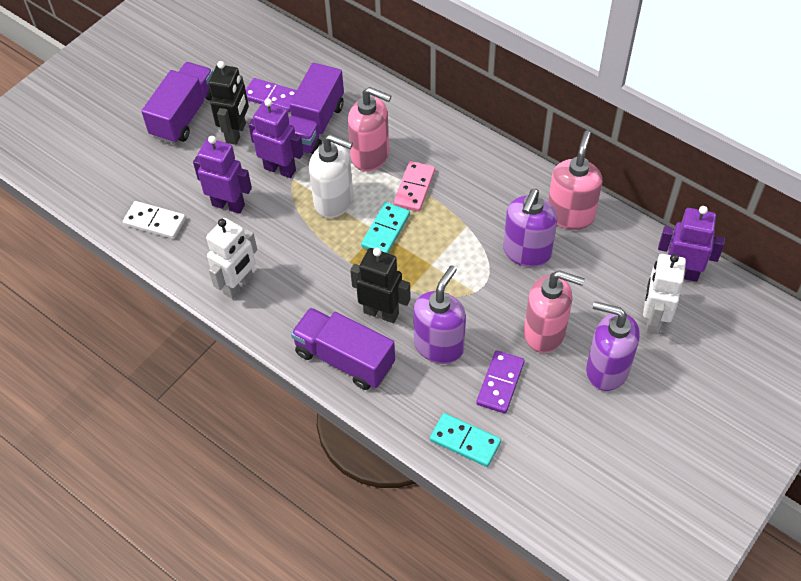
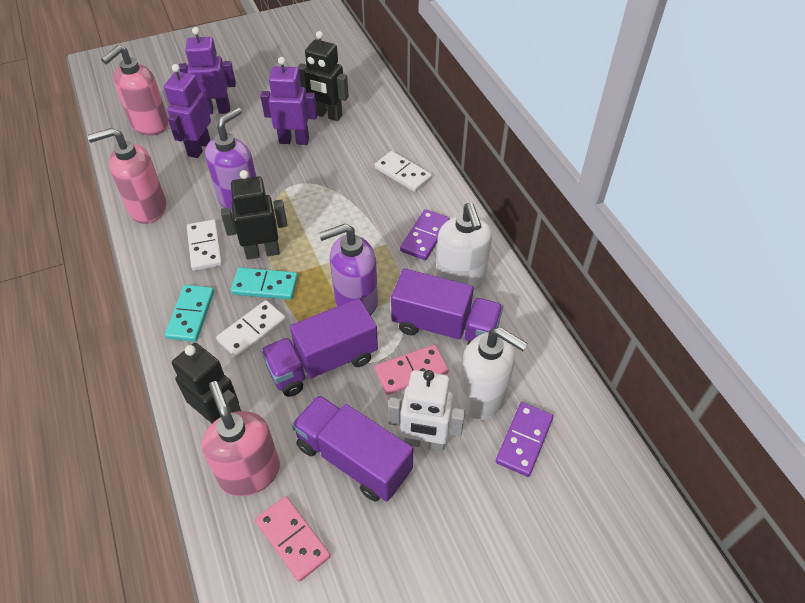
black robot: 2 -> 3
pink domino: 1 -> 2
purple soap dispenser: 3 -> 2
white domino: 1 -> 3
white robot: 2 -> 1
white soap dispenser: 1 -> 2

